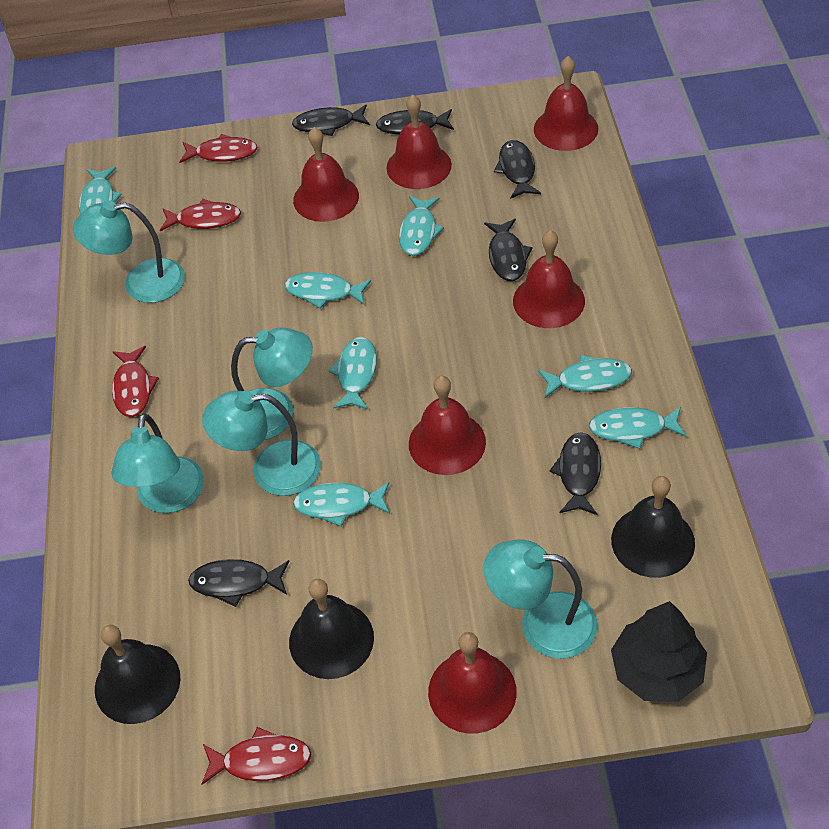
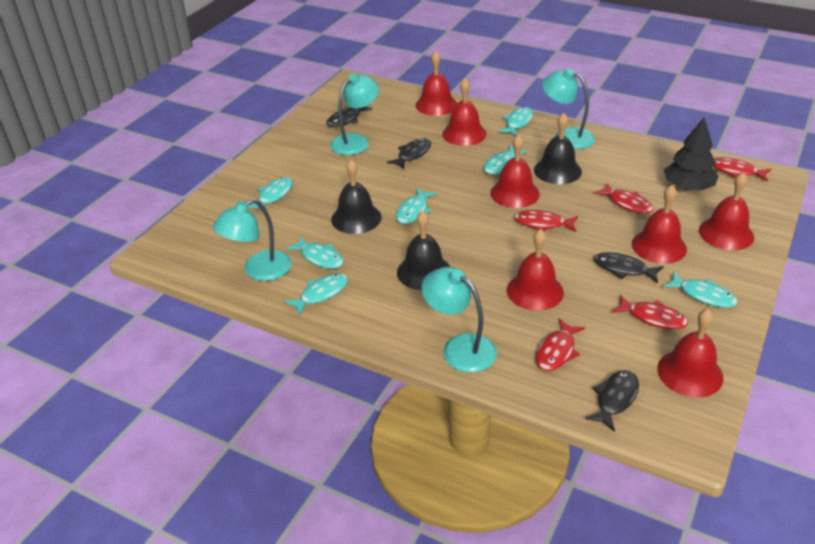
black fish: 6 -> 4
red bell: 6 -> 7
red fish: 4 -> 5
turquoise lamp: 5 -> 4

